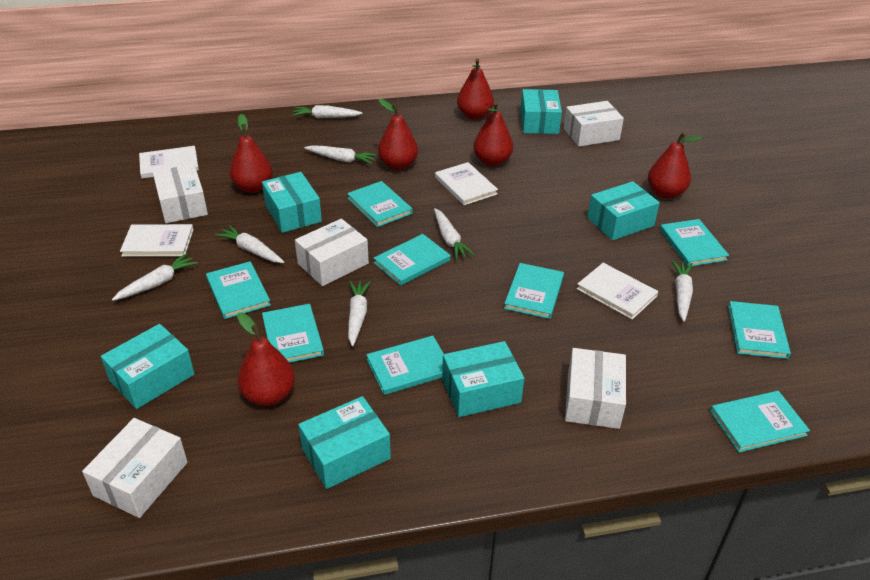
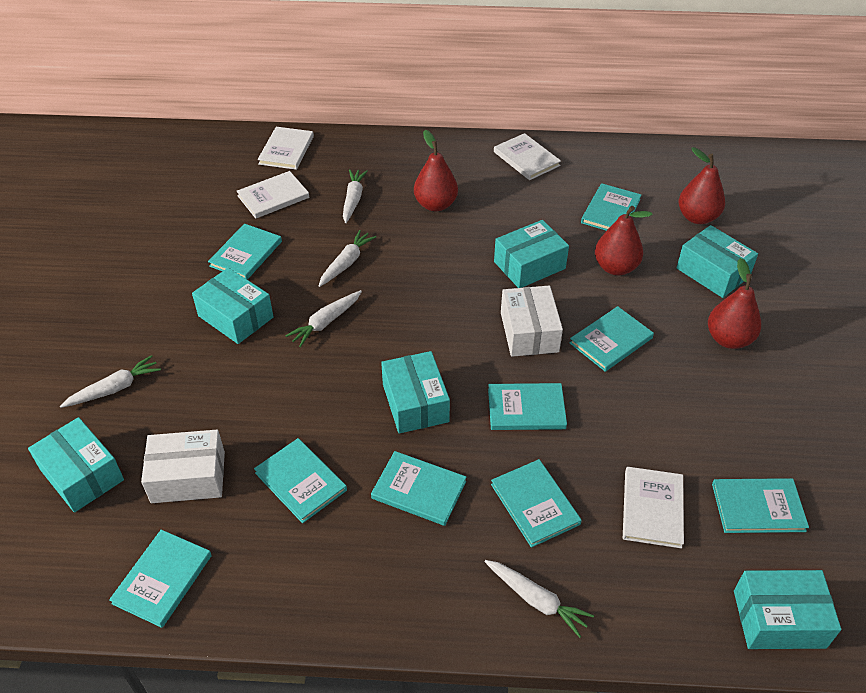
red pear: 6 -> 4
white box: 5 -> 2
white carrot: 7 -> 5

